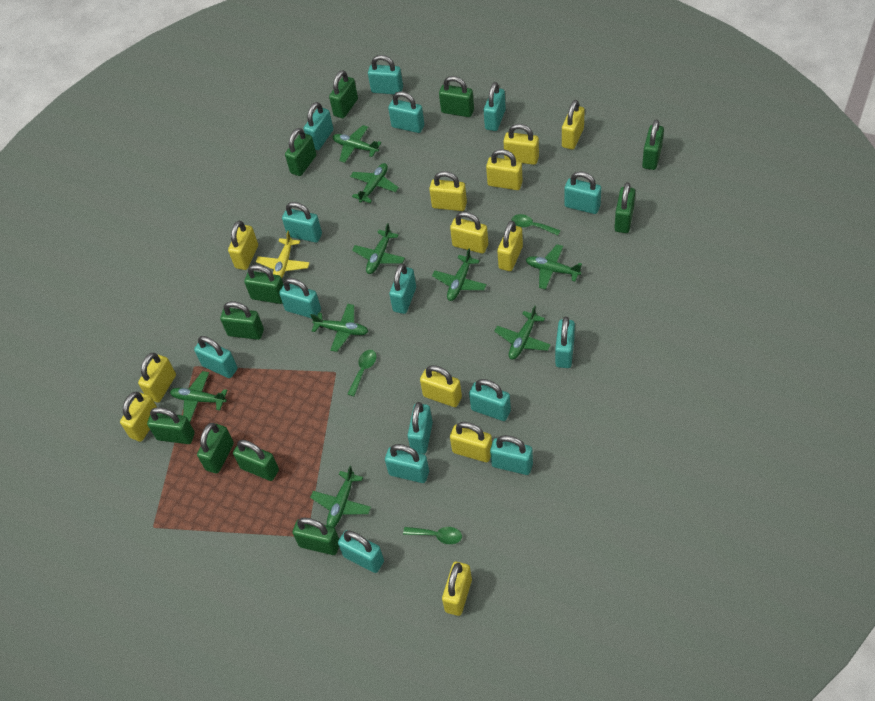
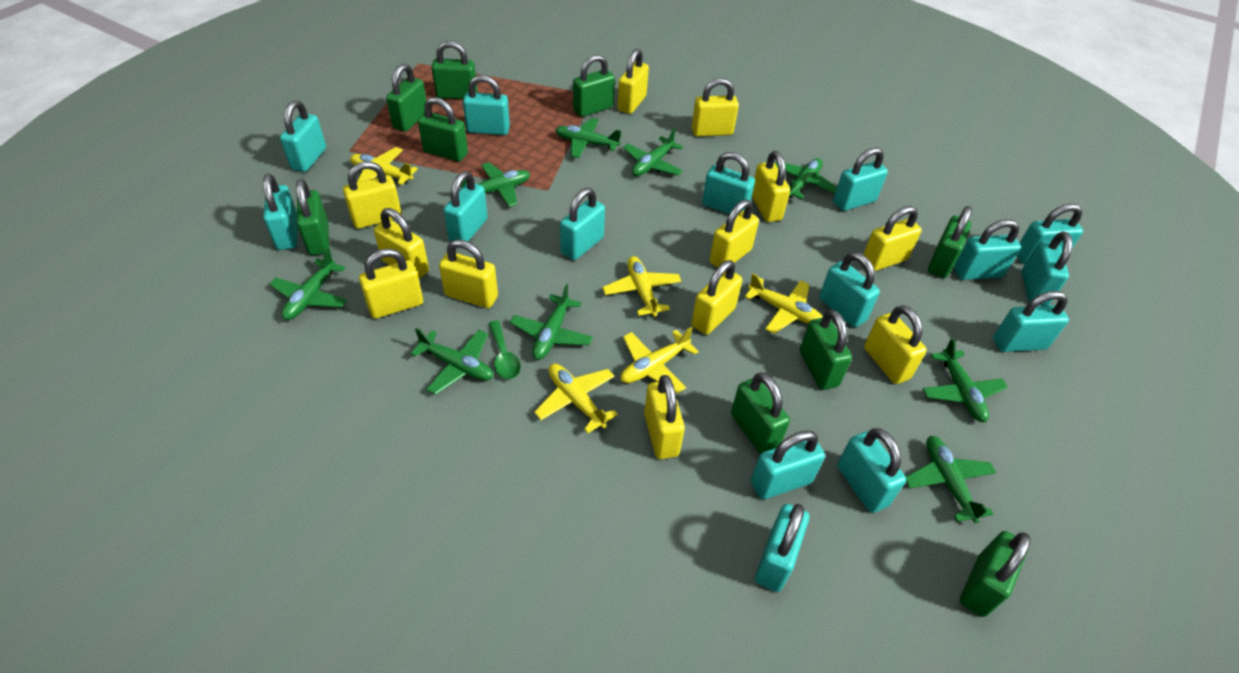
green padlock: 11 -> 9
green spoon: 3 -> 1
yellow plane: 1 -> 5

